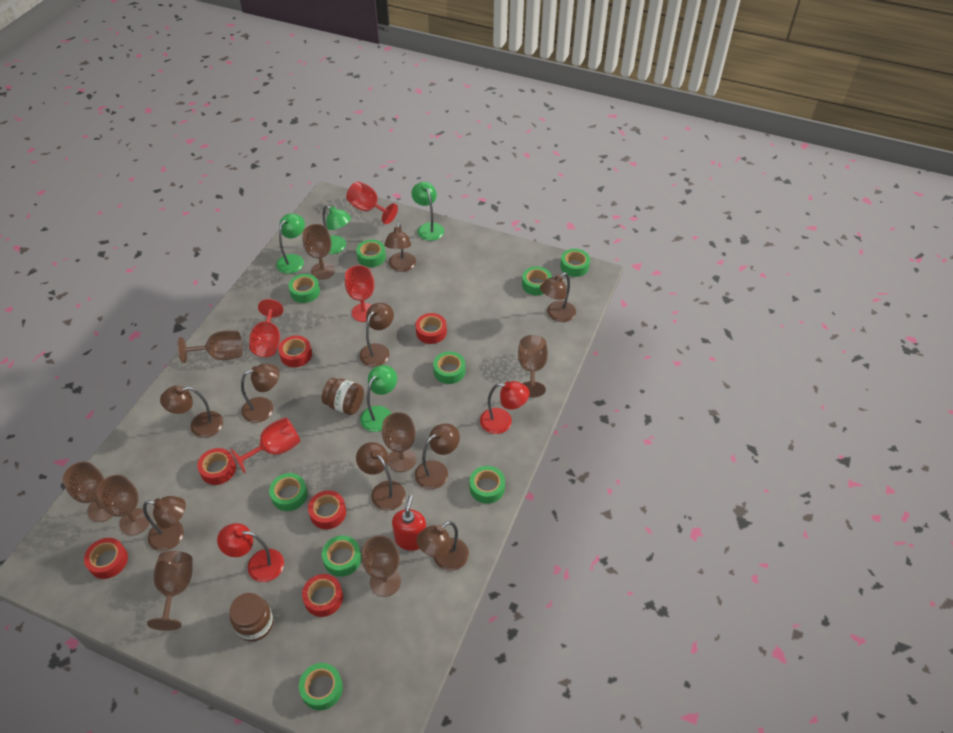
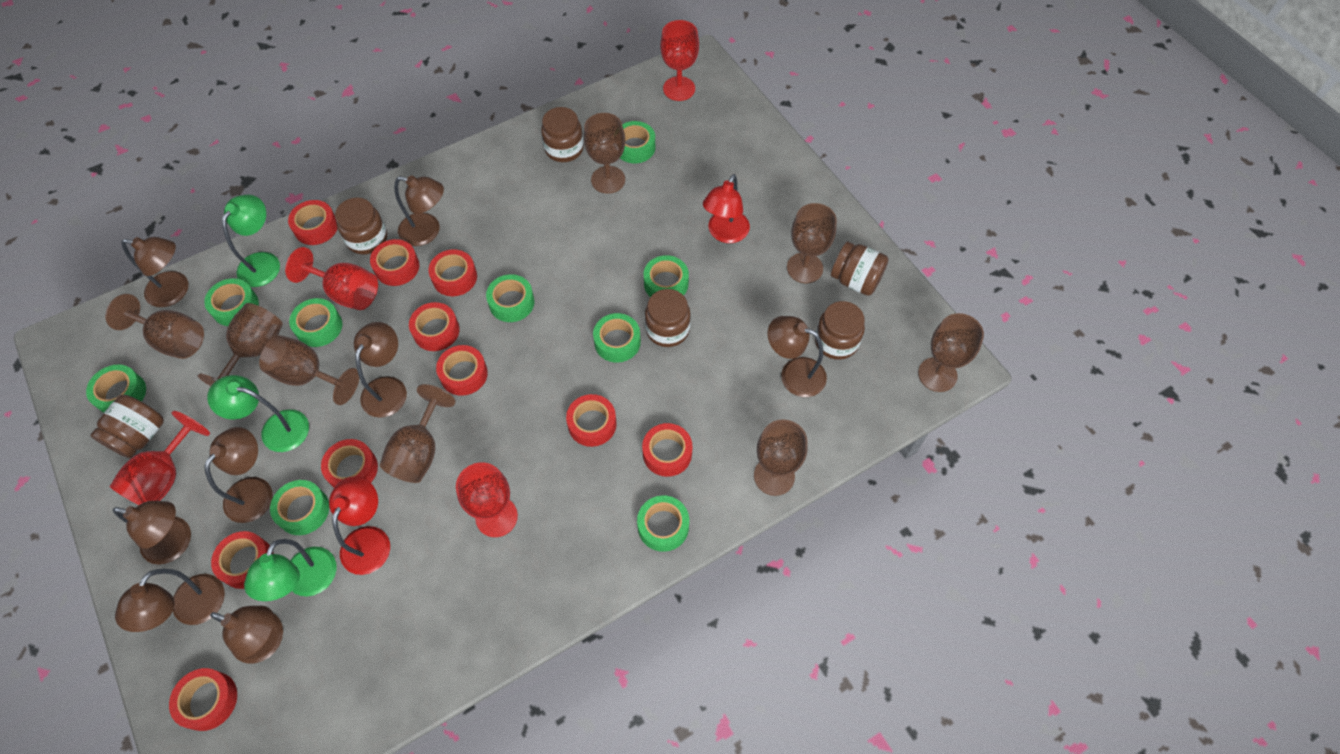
brown jar: 2 -> 6
brown lamp: 9 -> 8
green lamp: 4 -> 3
red soap dispenser: 1 -> 0
red tape: 6 -> 10

